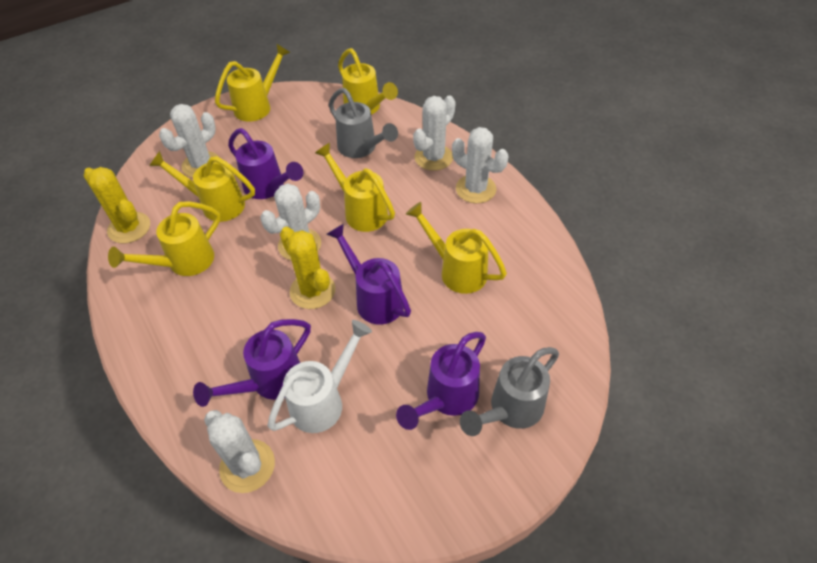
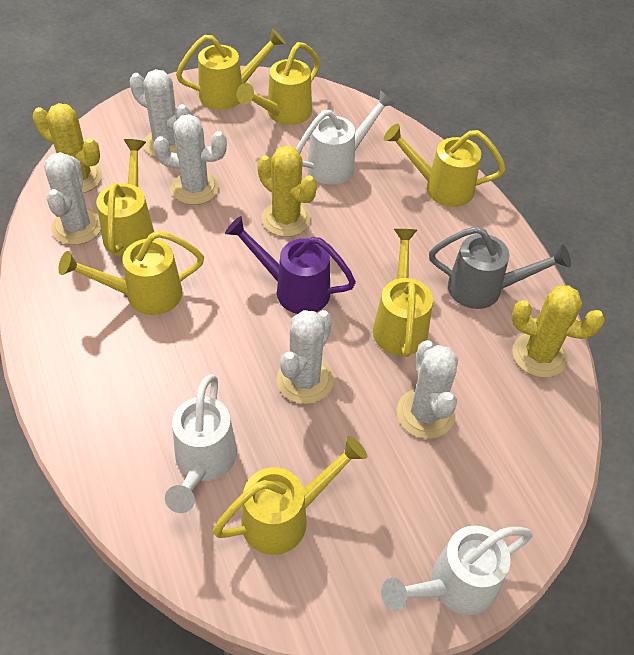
grey watering can: 2 -> 1
purple watering can: 4 -> 1
white watering can: 1 -> 3
yellow cactus: 2 -> 3
yellow watering can: 6 -> 7

